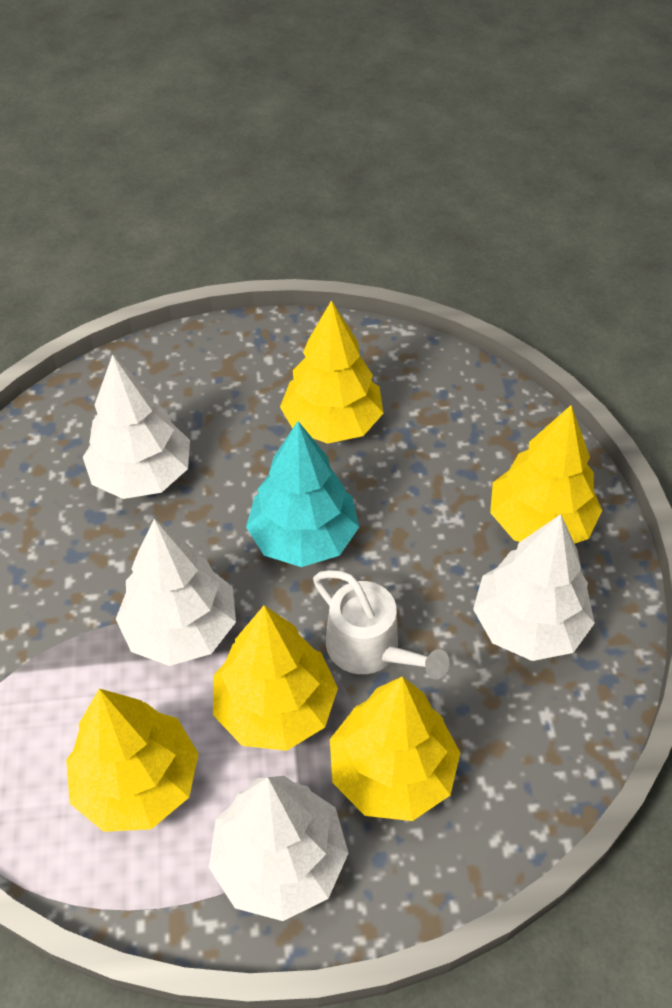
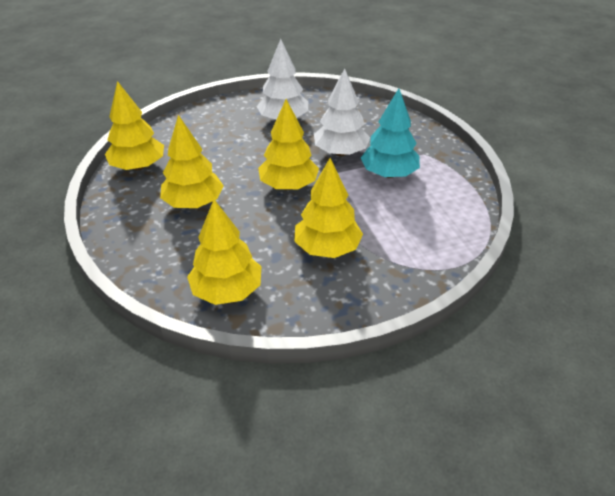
white tree: 4 -> 2
white watering can: 1 -> 0

